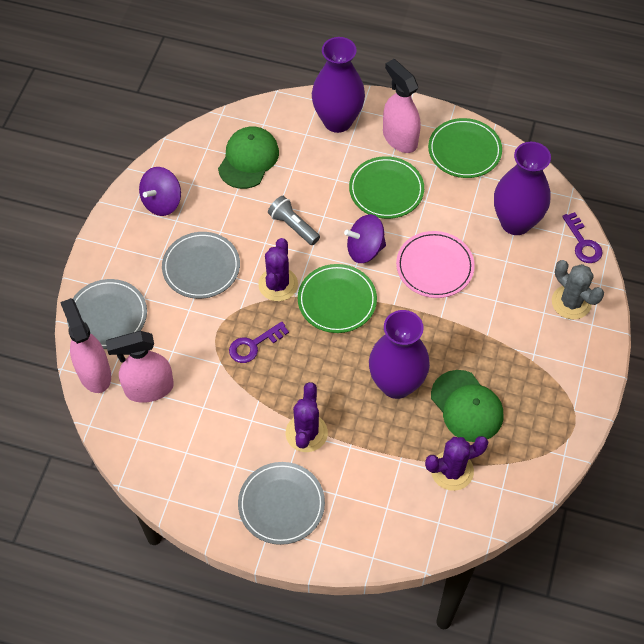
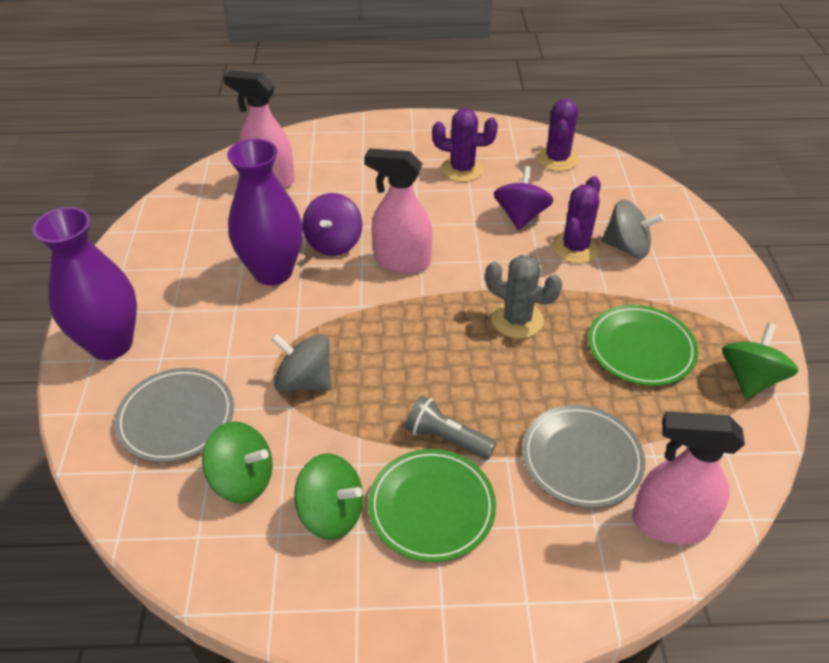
green cap: 2 -> 0
green plate: 3 -> 2
green spinning top: 0 -> 3
grey plate: 3 -> 2
grey spinning top: 0 -> 2
pink plate: 1 -> 0
purple key: 2 -> 0
purple vase: 3 -> 2

